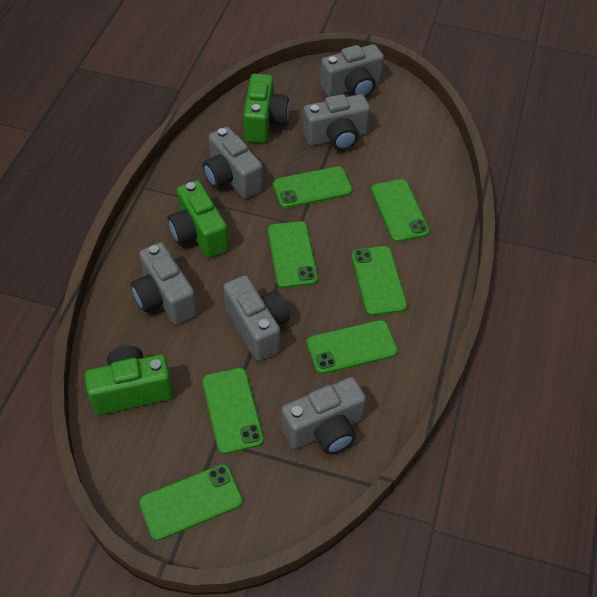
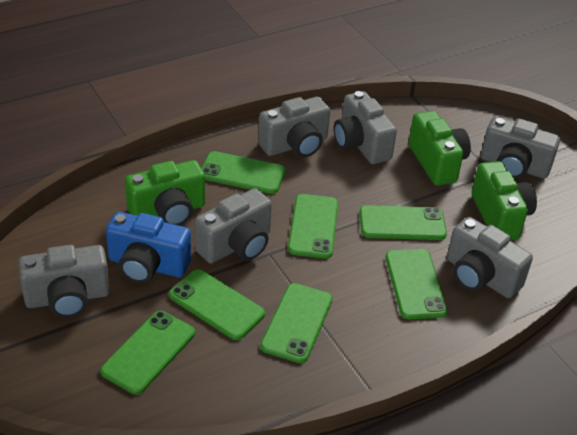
blue camera: 0 -> 1

